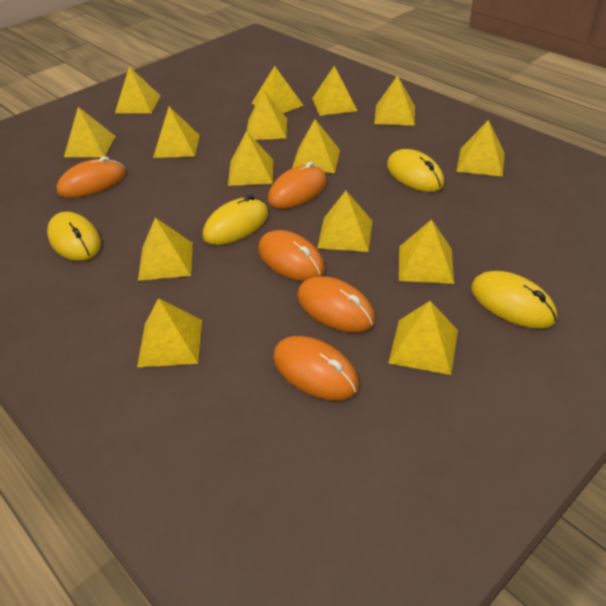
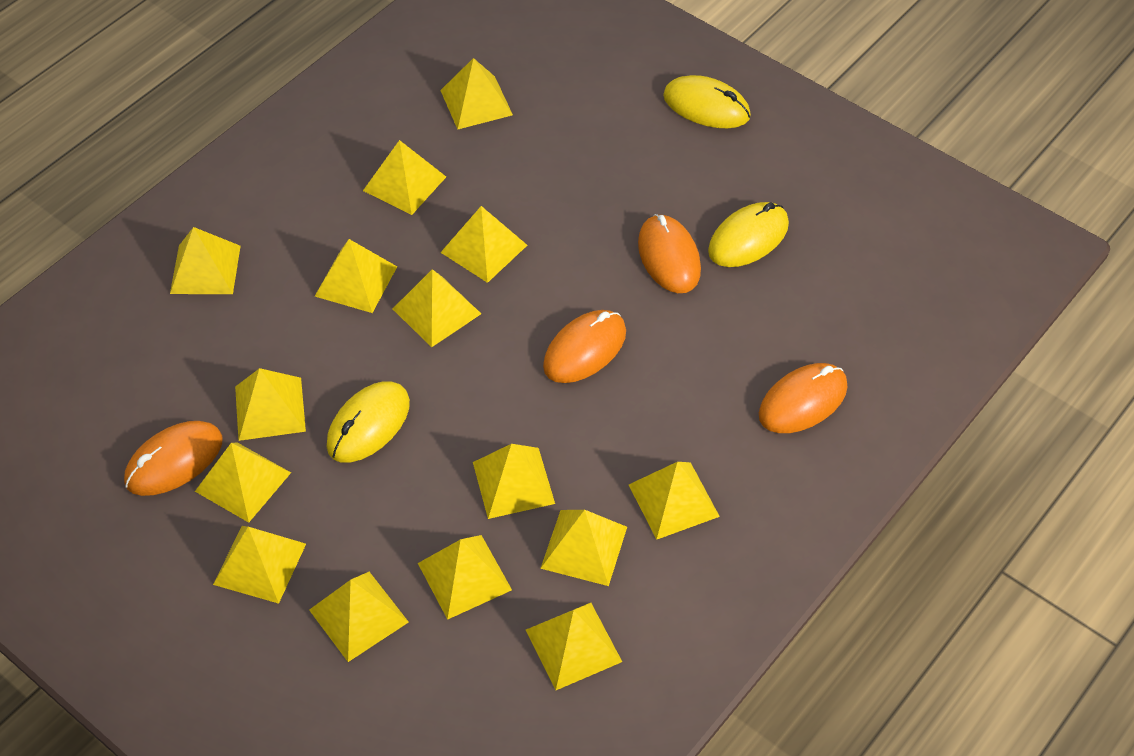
orange mouse: 5 -> 4
yellow mouse: 4 -> 3

